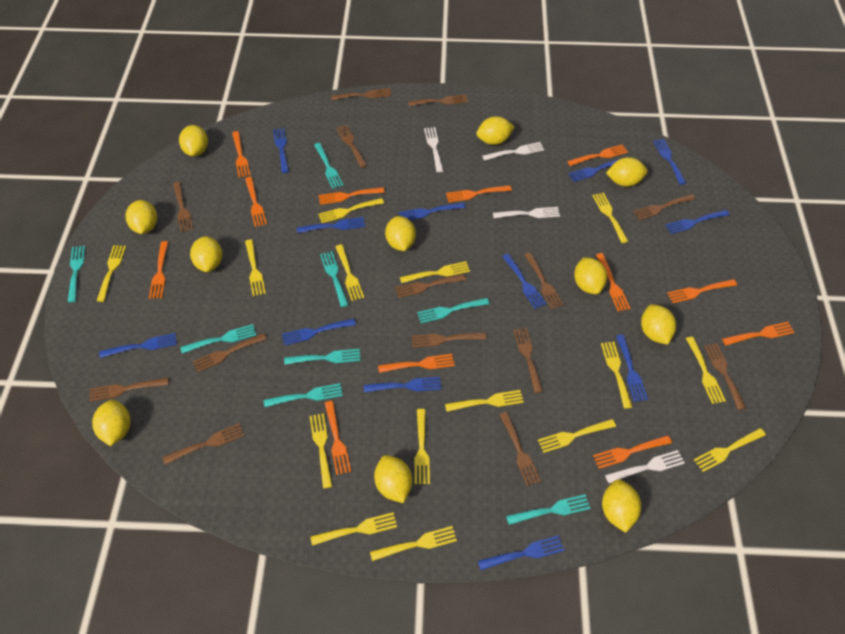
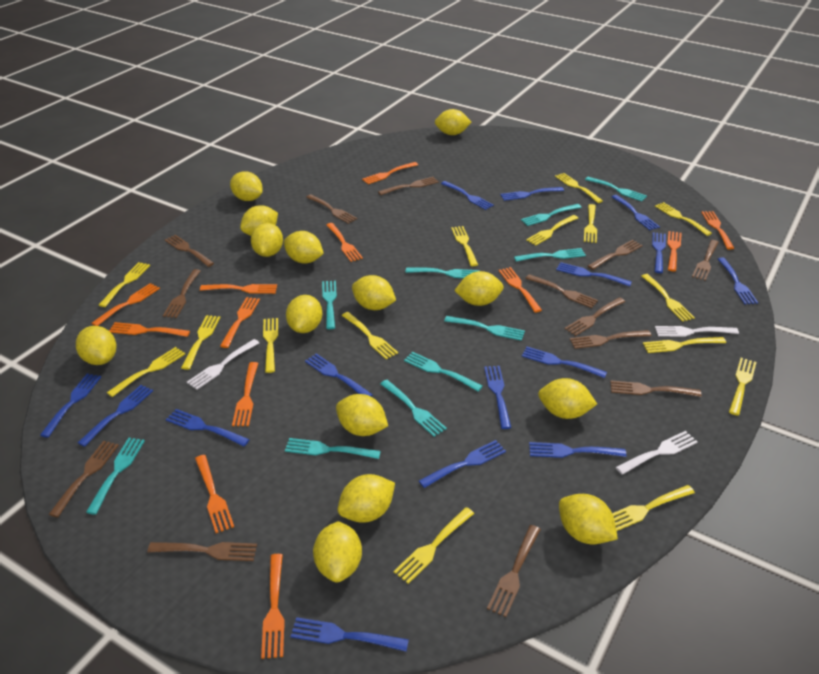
blue fork: 12 -> 15
brown fork: 14 -> 13
turquoise fork: 8 -> 10
white fork: 4 -> 3
yellow lemon: 11 -> 14

